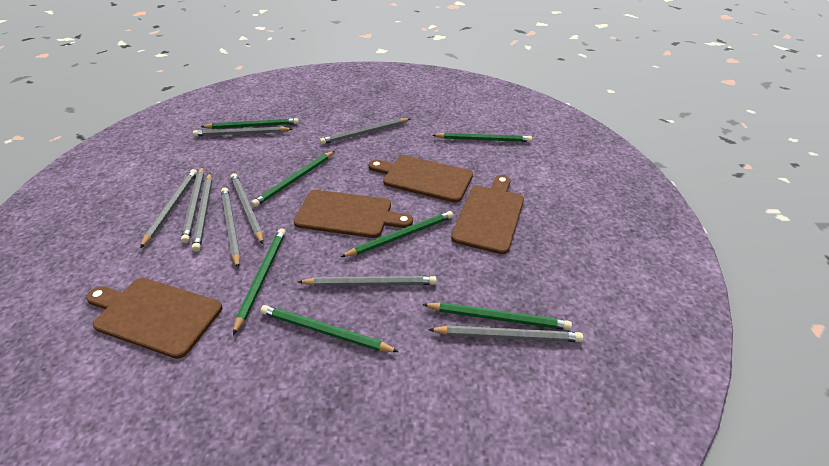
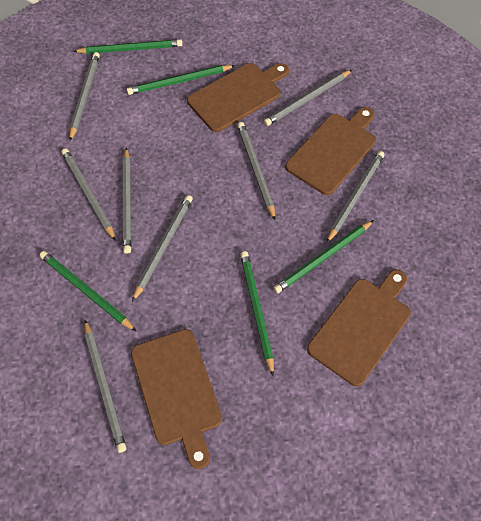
green pencil: 7 -> 5
grey pencil: 9 -> 8

